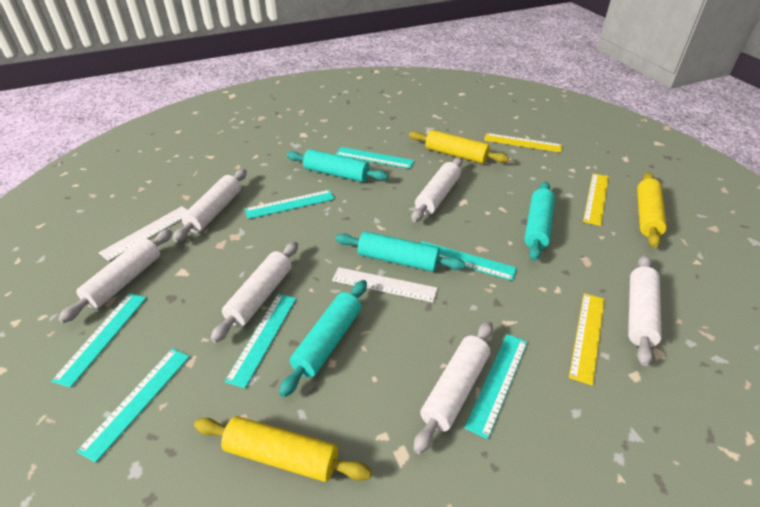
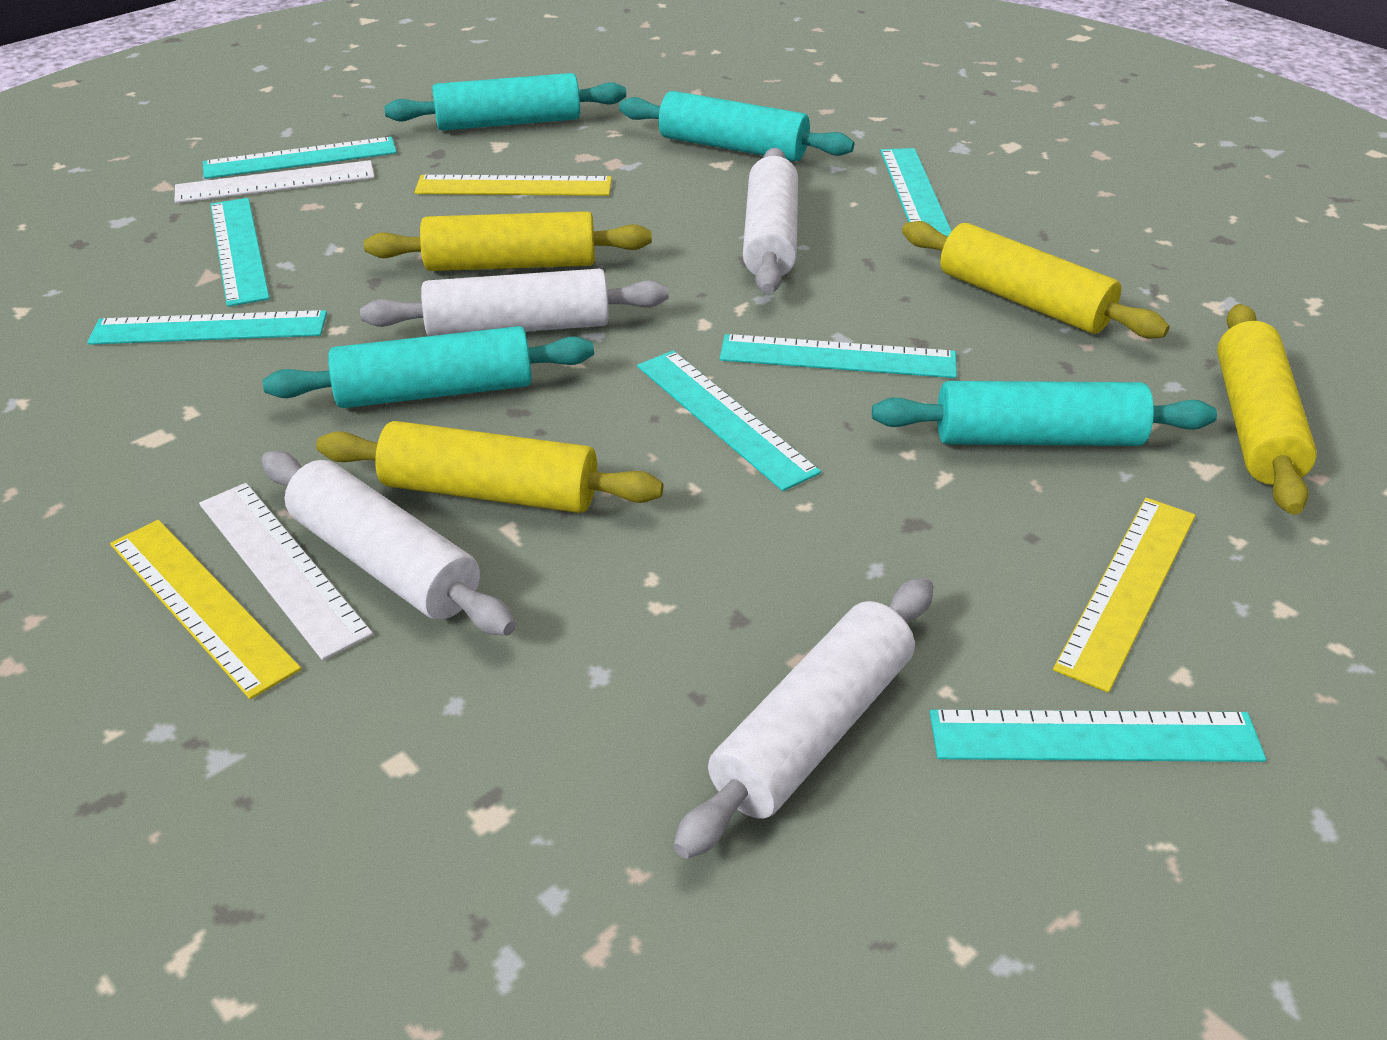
white rolling pin: 6 -> 4
yellow rolling pin: 3 -> 4

